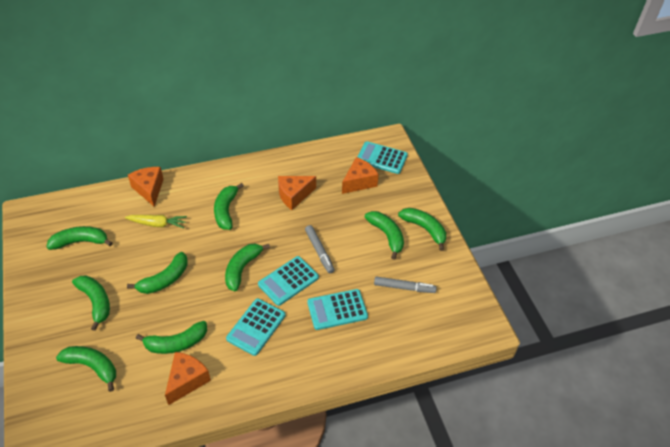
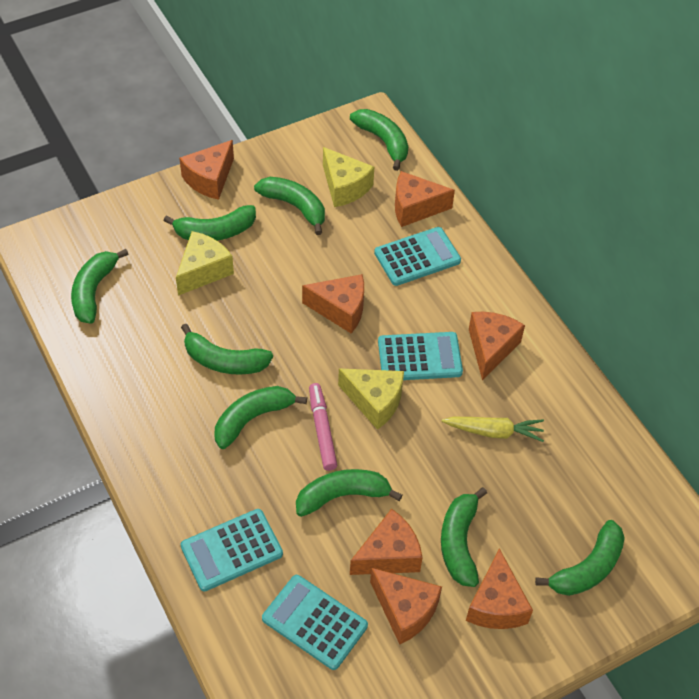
grey marker: 2 -> 0
orange cheese: 4 -> 7
pink marker: 0 -> 1
yellow cheese: 0 -> 3

